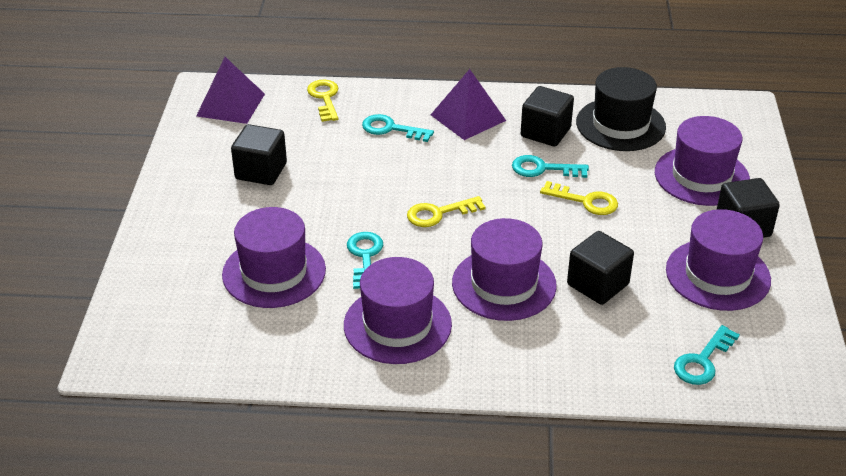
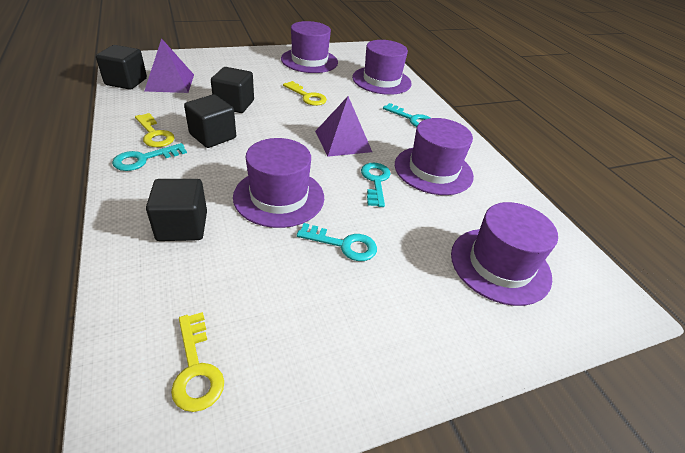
black hat: 1 -> 0

